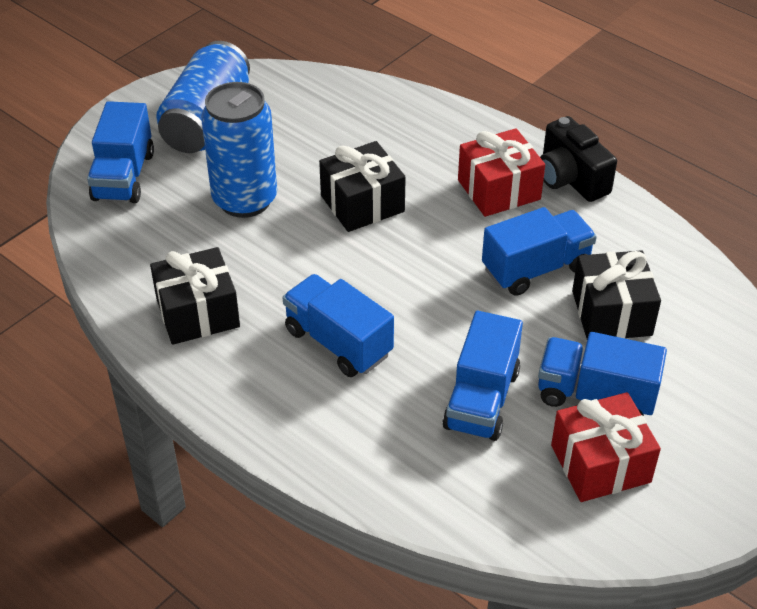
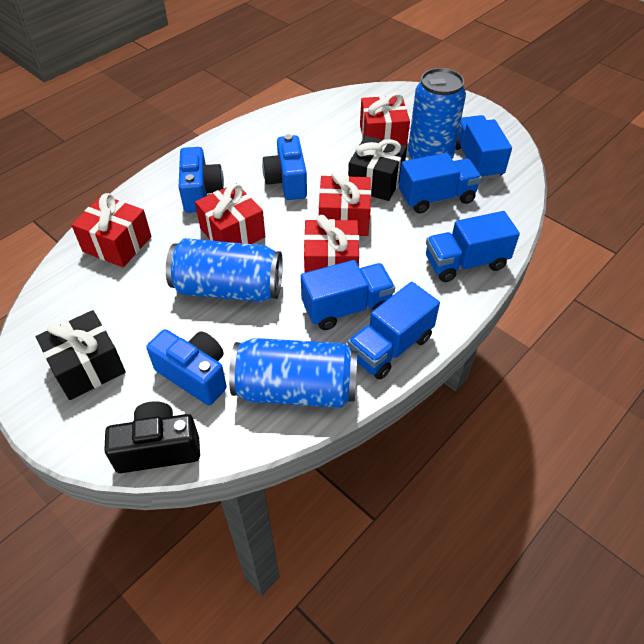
black gift: 3 -> 2
blue camera: 0 -> 3
blue can: 2 -> 3
red gift: 2 -> 5

